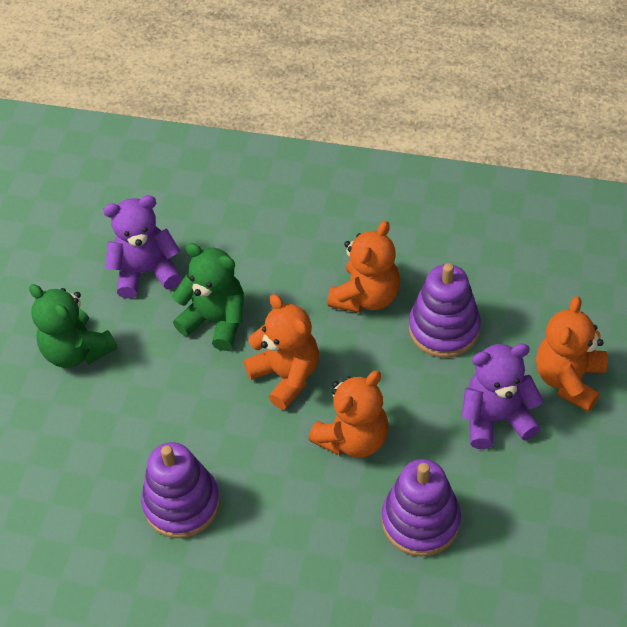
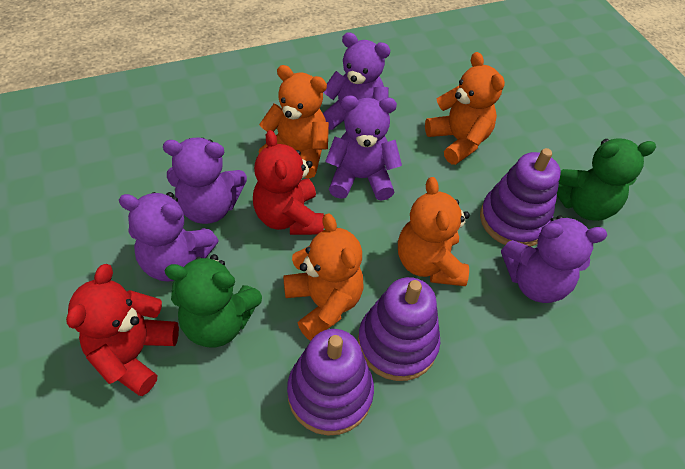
purple teddy bear: 2 -> 5
red teddy bear: 0 -> 2

